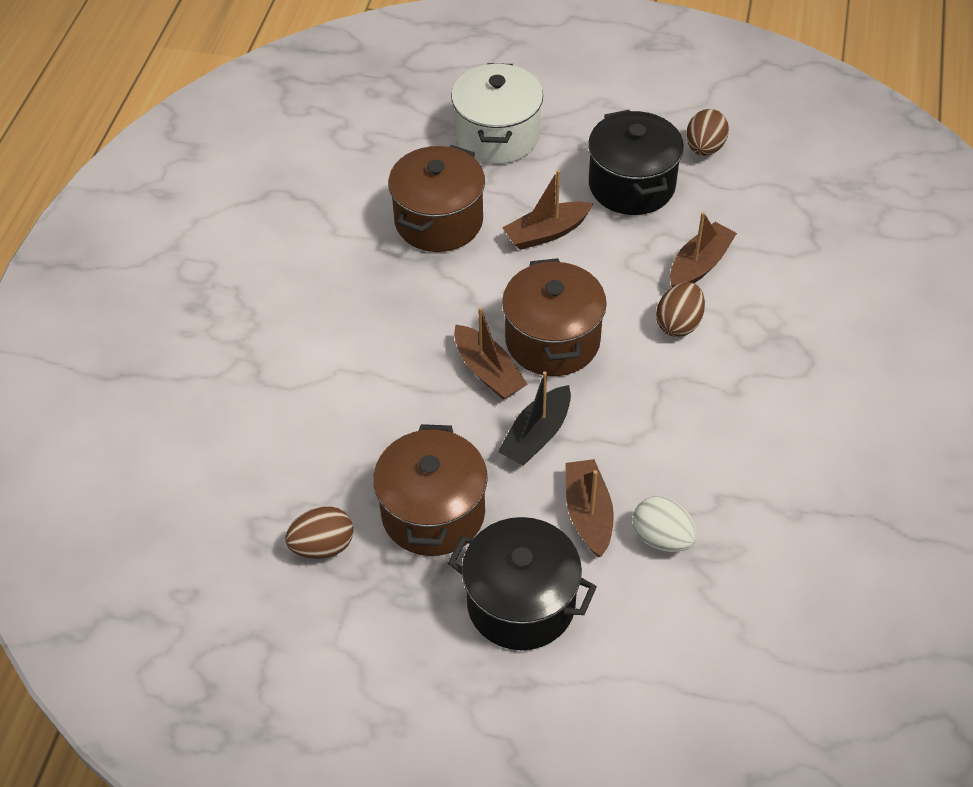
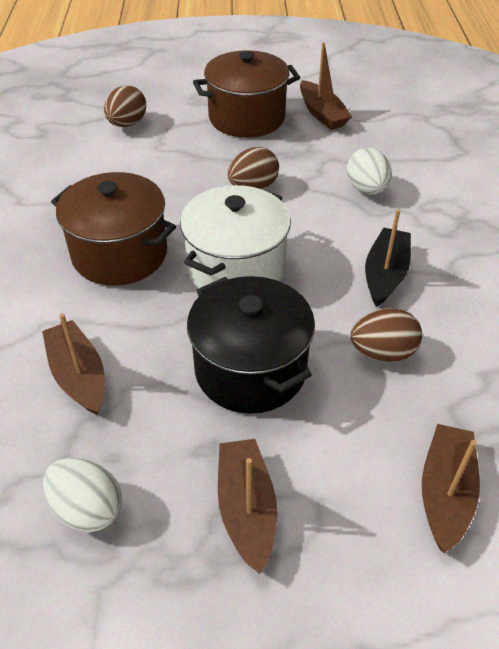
black pot: 2 -> 1
brown pot: 3 -> 2
white egg: 1 -> 2

